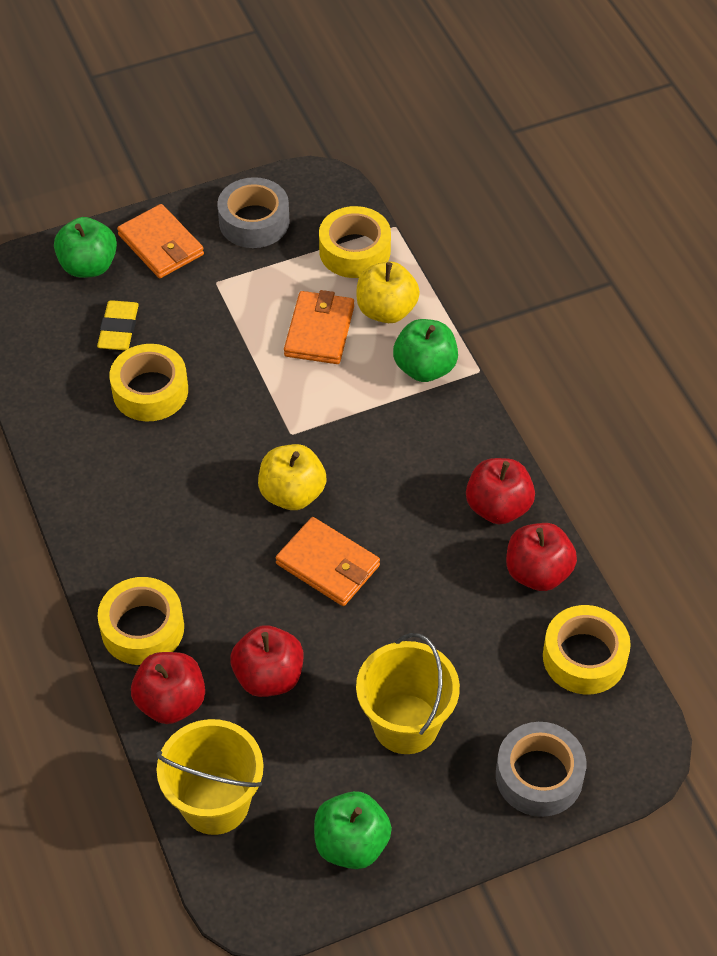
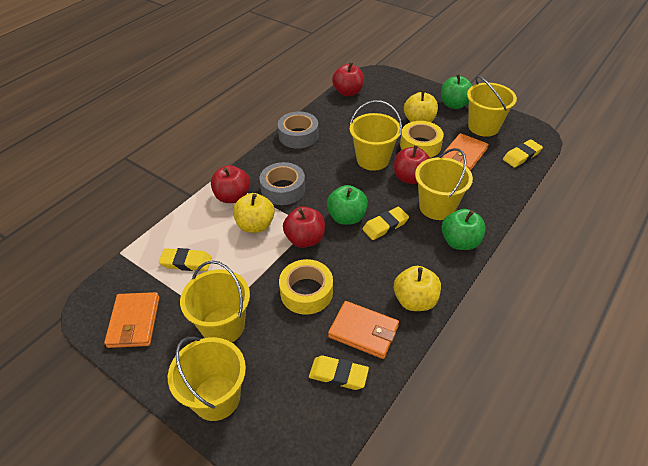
yellow apple: 2 -> 3
yellow bucket: 2 -> 5
yellow eraser: 1 -> 4
yellow tape: 4 -> 2

